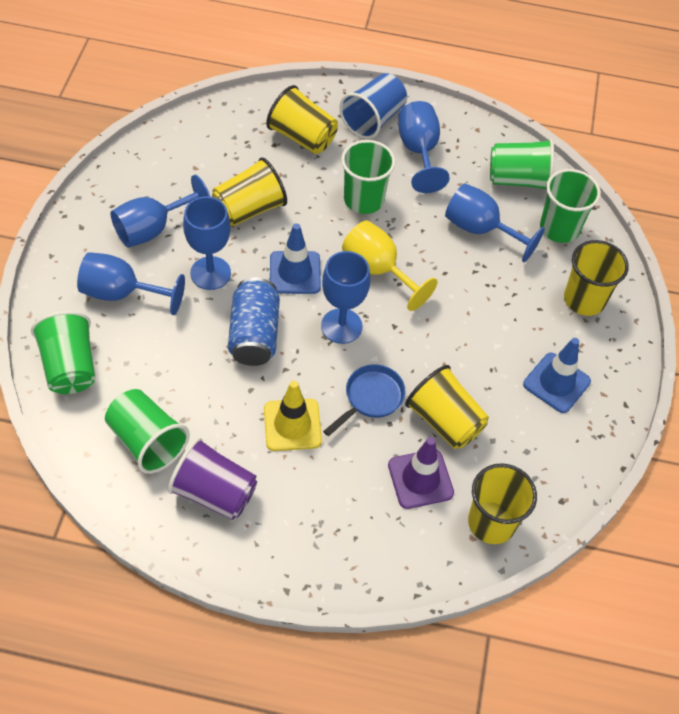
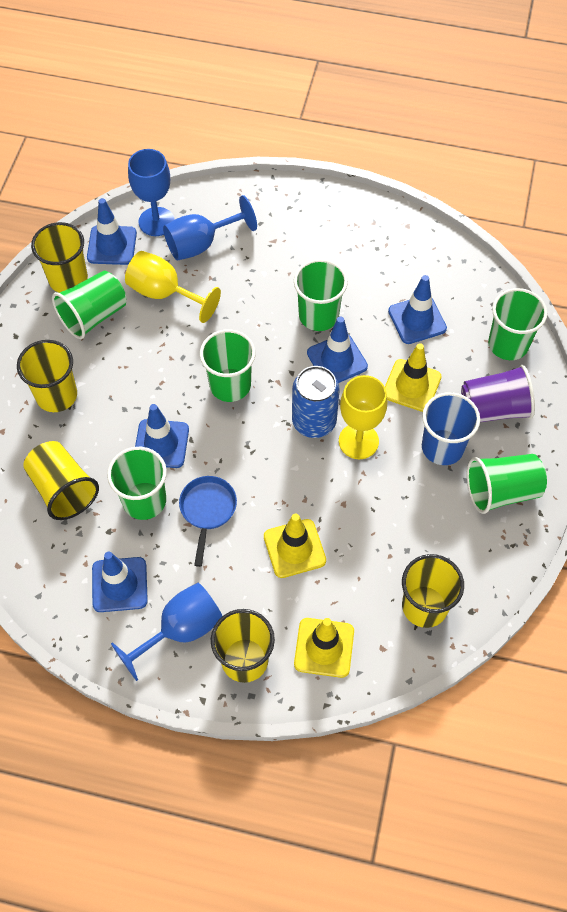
blue goblet: 6 -> 3
blue traffic cone: 2 -> 5
green cup: 5 -> 6
purple traffic cone: 1 -> 0
yellow goblet: 1 -> 2
yellow traffic cone: 1 -> 3

